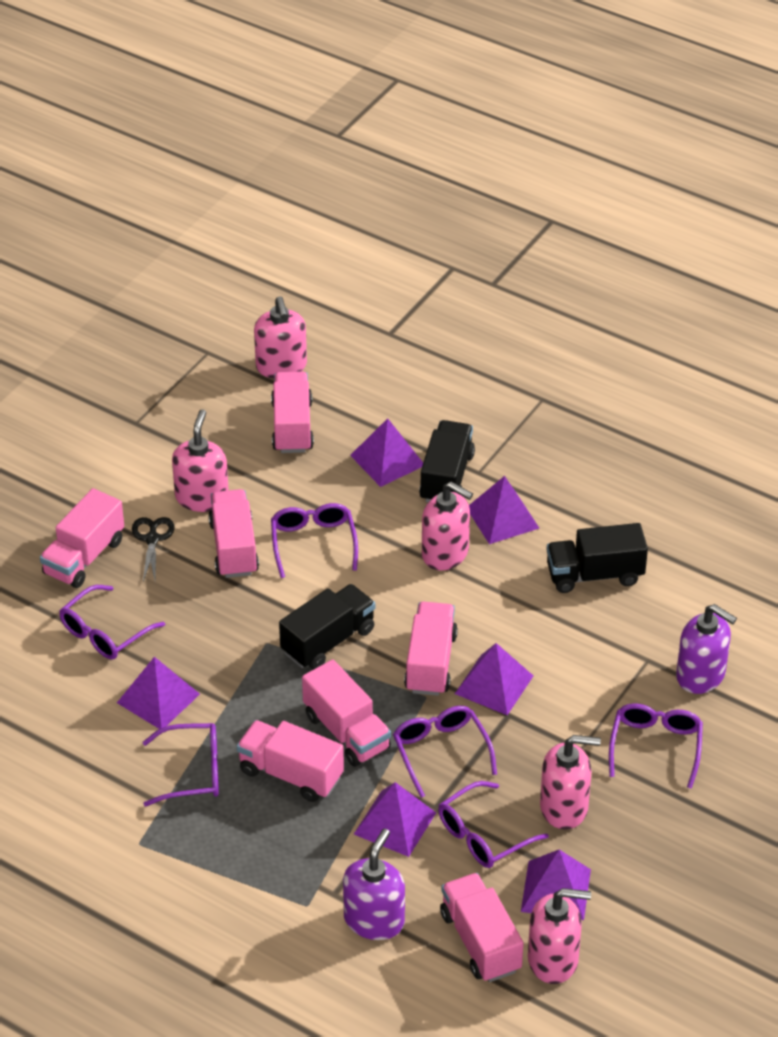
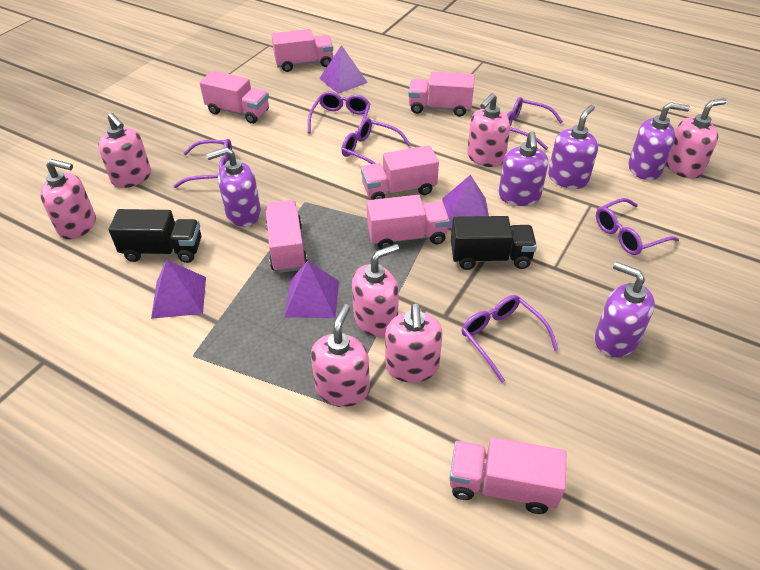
black scissors: 1 -> 0
black truck: 3 -> 2
pink soap dispenser: 5 -> 7
purple pyramid: 6 -> 4
purple soap dispenser: 2 -> 5

